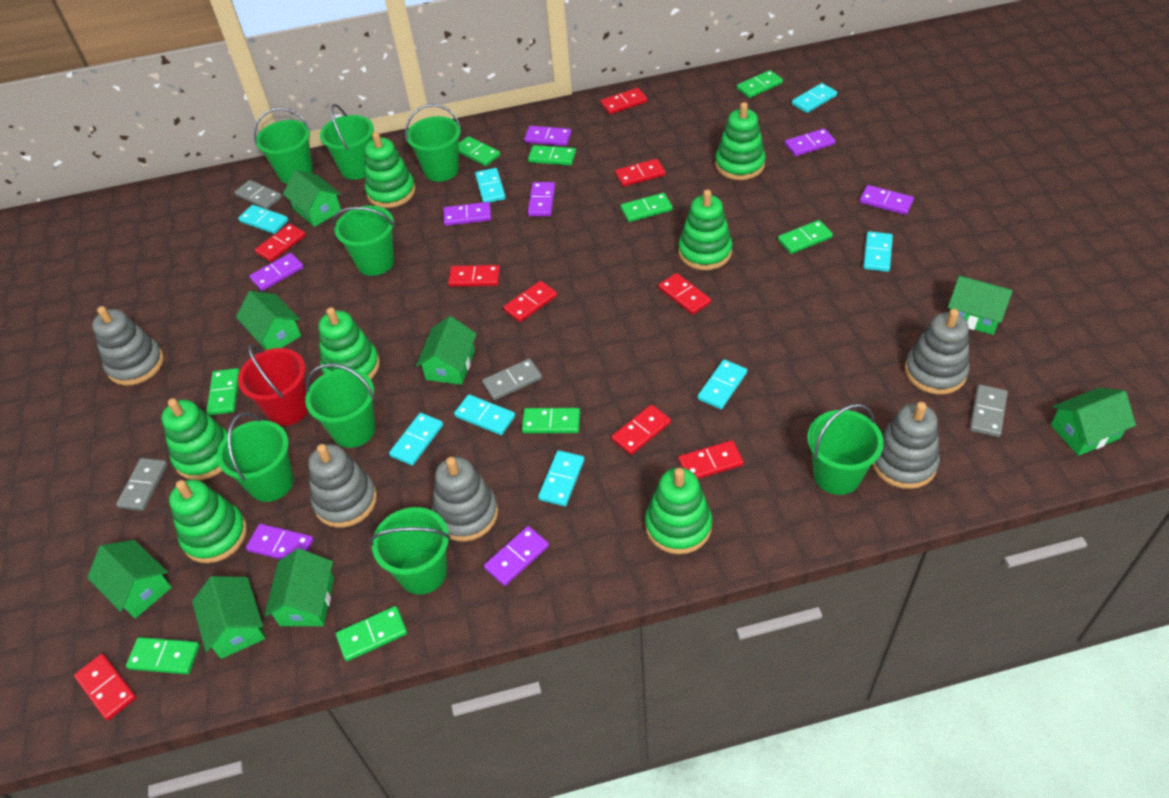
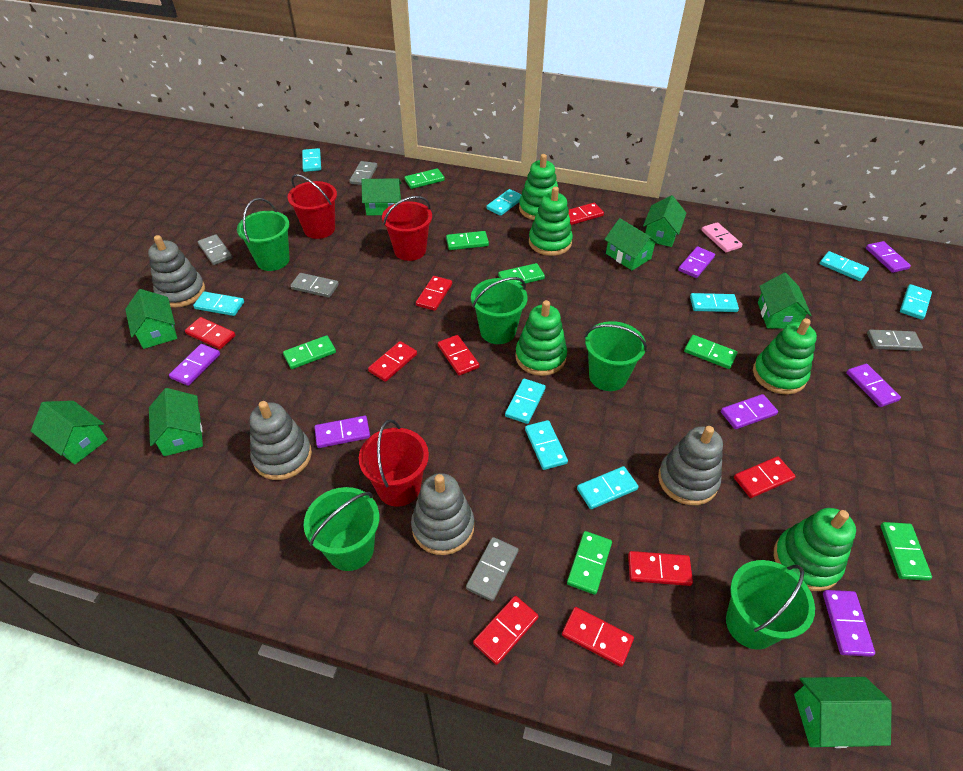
green bucket: 8 -> 5
green domino: 9 -> 7
green stacking toy: 7 -> 5
grey domino: 4 -> 5
grey stacking toy: 5 -> 4
pink domino: 0 -> 1
purple domino: 8 -> 7
red bucket: 1 -> 3
turquoise domino: 8 -> 9

